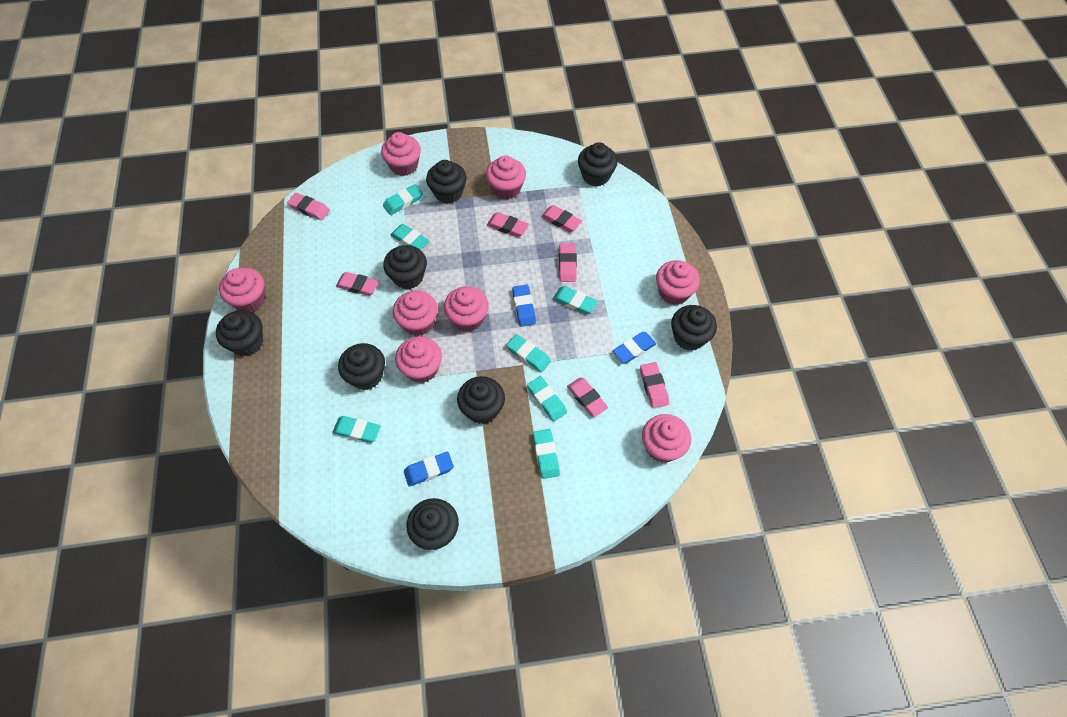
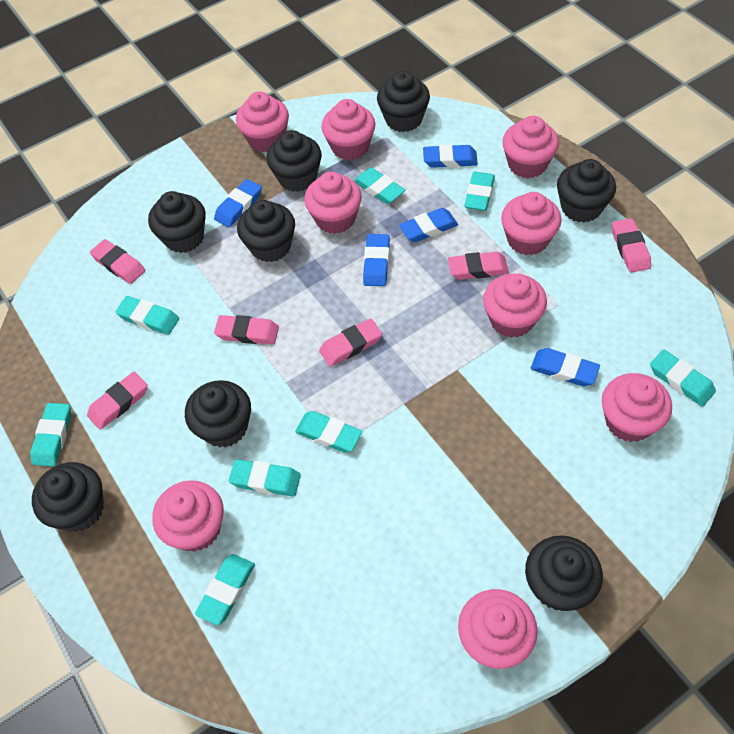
blue eraser: 3 -> 5
pink cupcake: 8 -> 9
pink eraser: 7 -> 6
turquoise eraser: 7 -> 8

